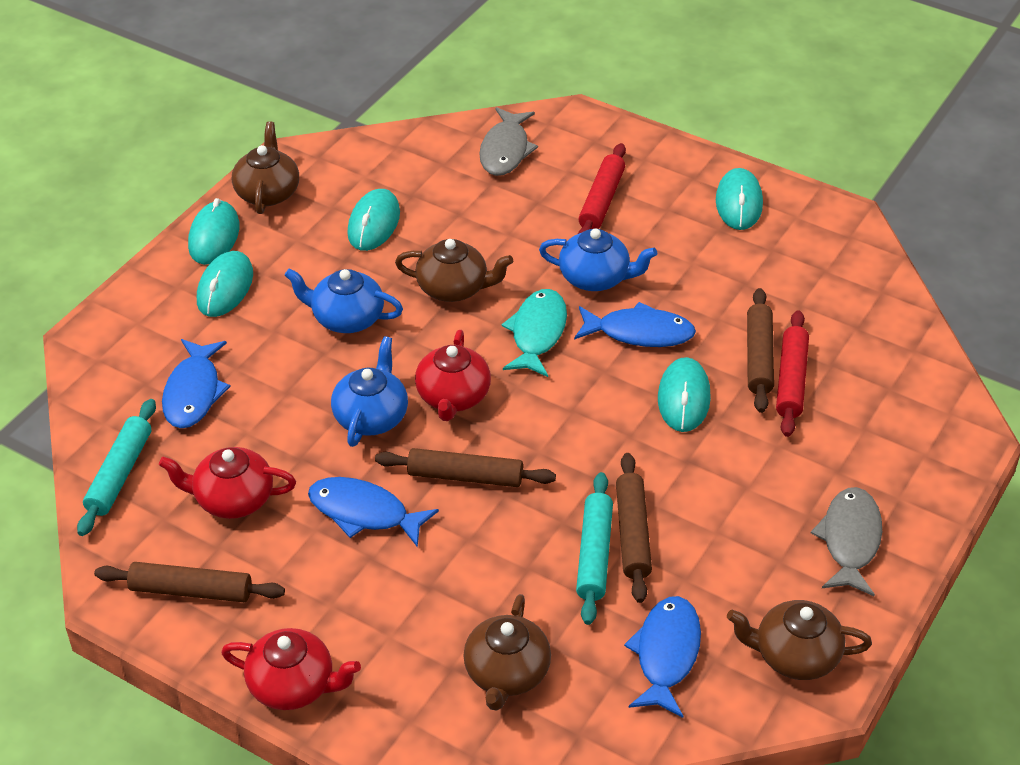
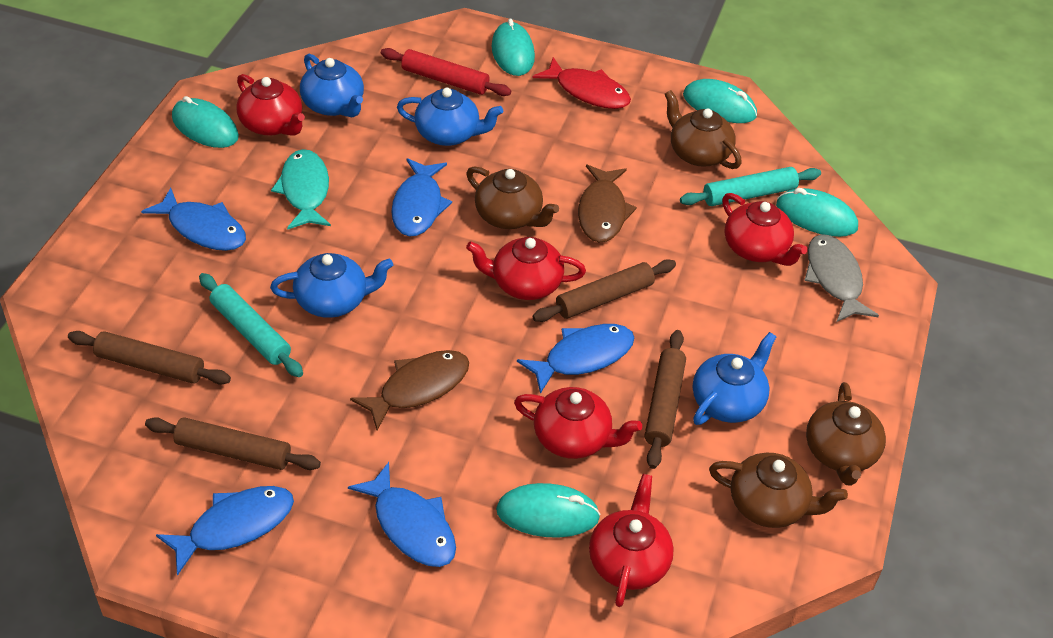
blue fish: 4 -> 5
blue teapot: 3 -> 4
brown fish: 0 -> 2
grey fish: 2 -> 1
red fish: 0 -> 1
red rolling pin: 2 -> 1
red teapot: 3 -> 5

